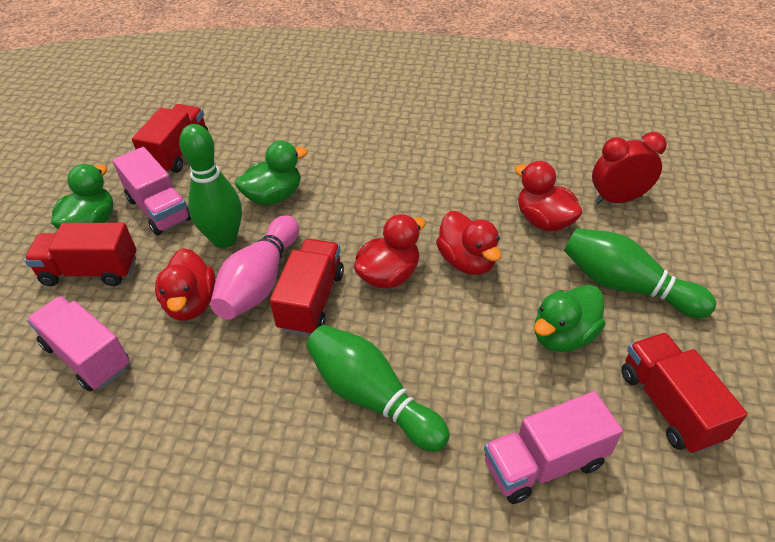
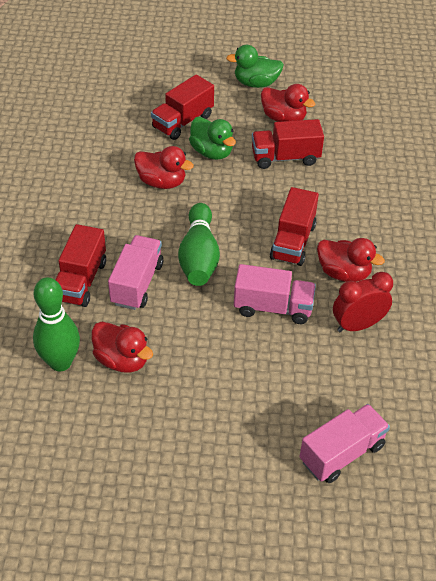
green bowling pin: 3 -> 2
green duck: 3 -> 2
pink bowling pin: 1 -> 0

